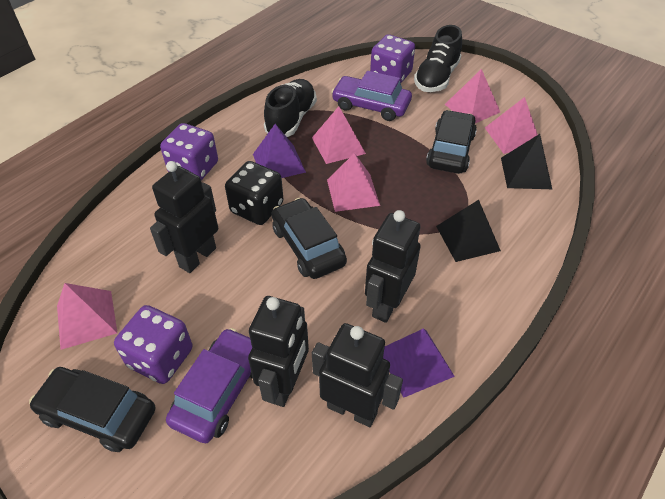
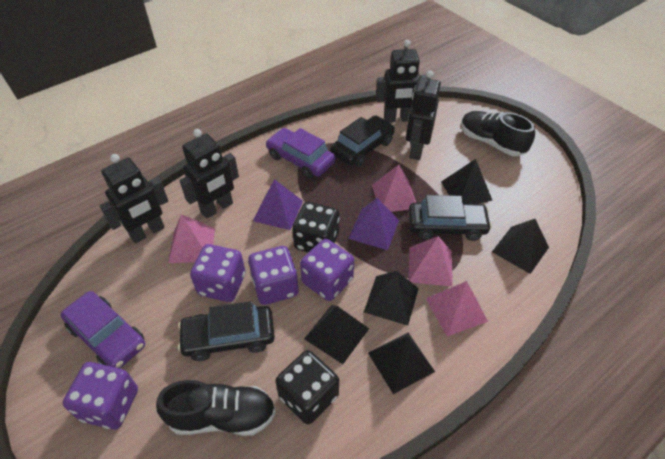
black dice: 1 -> 2
black pyramid: 2 -> 5
pink pyramid: 5 -> 4
purple dice: 3 -> 4

